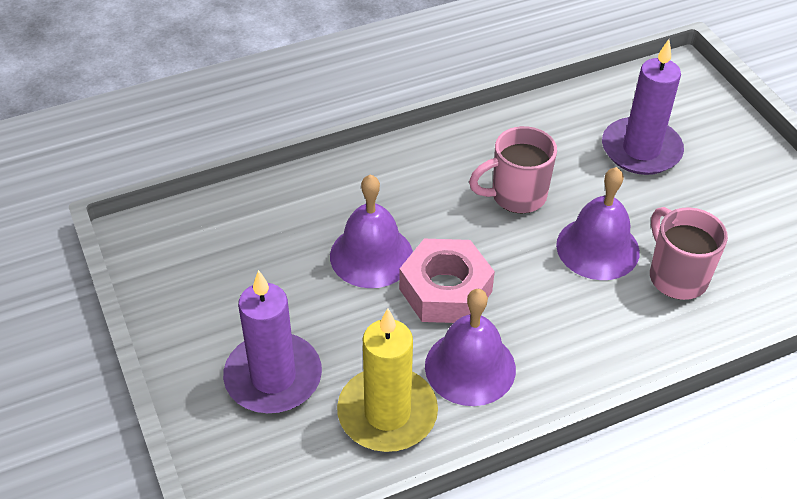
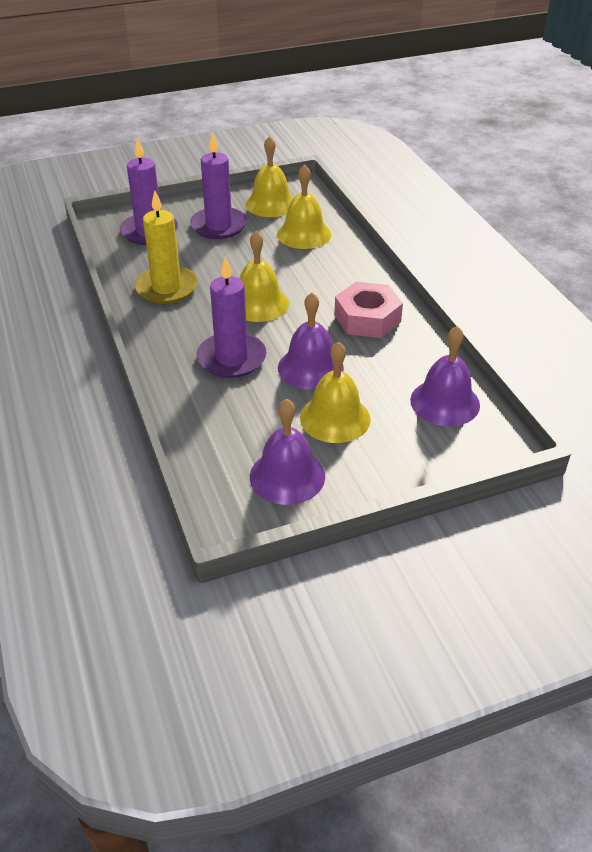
pink mug: 2 -> 0
purple candle: 2 -> 3
yellow bell: 0 -> 4

